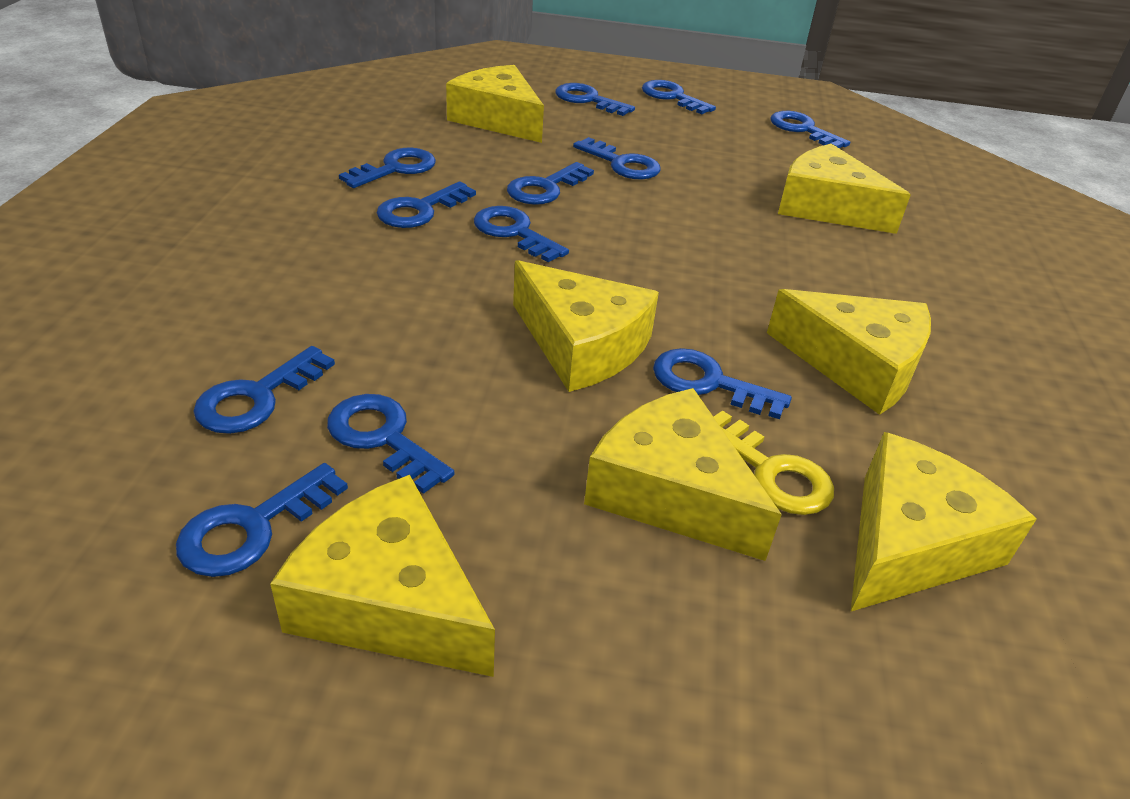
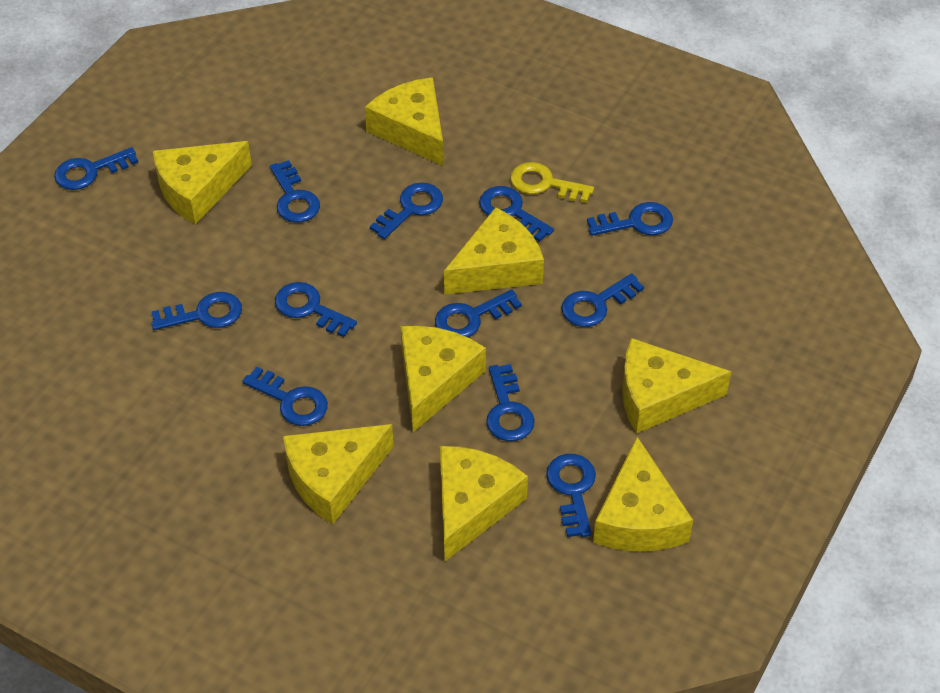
yellow cheese: 7 -> 8

